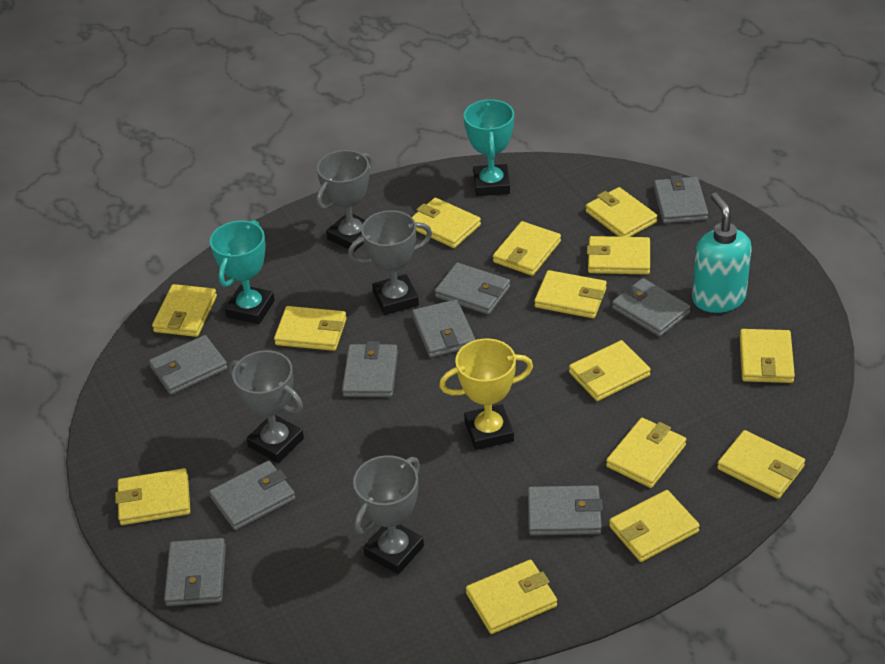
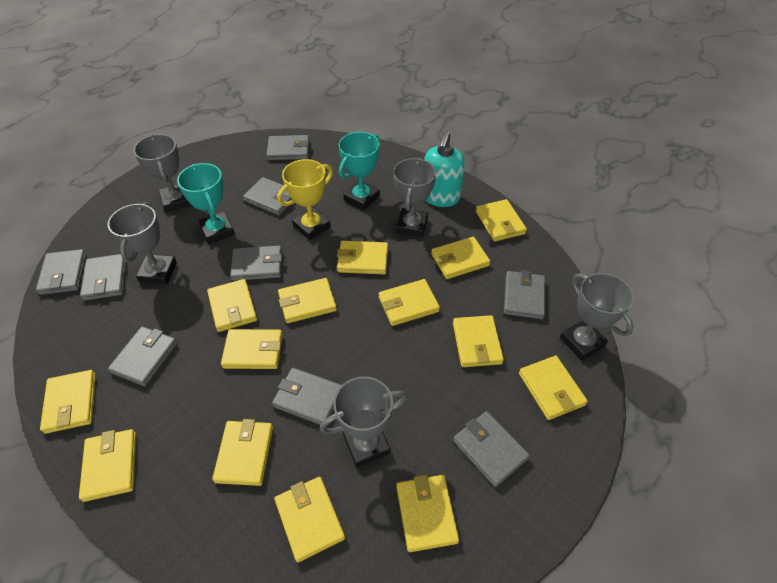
grey trophy: 4 -> 5

